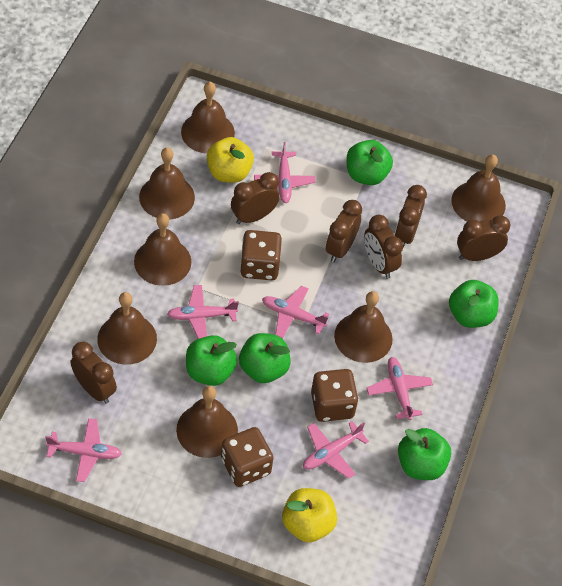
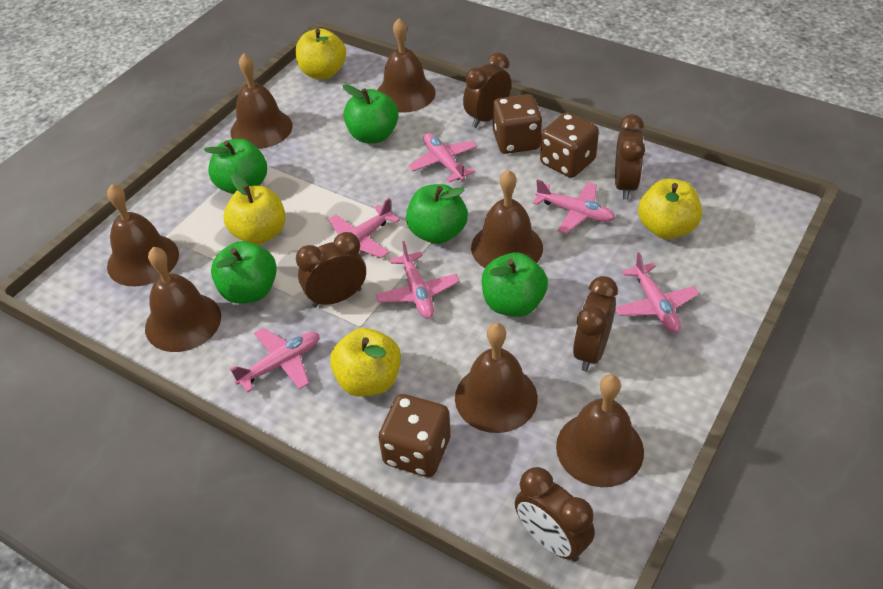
brown clock: 6 -> 5
yellow apple: 2 -> 4

